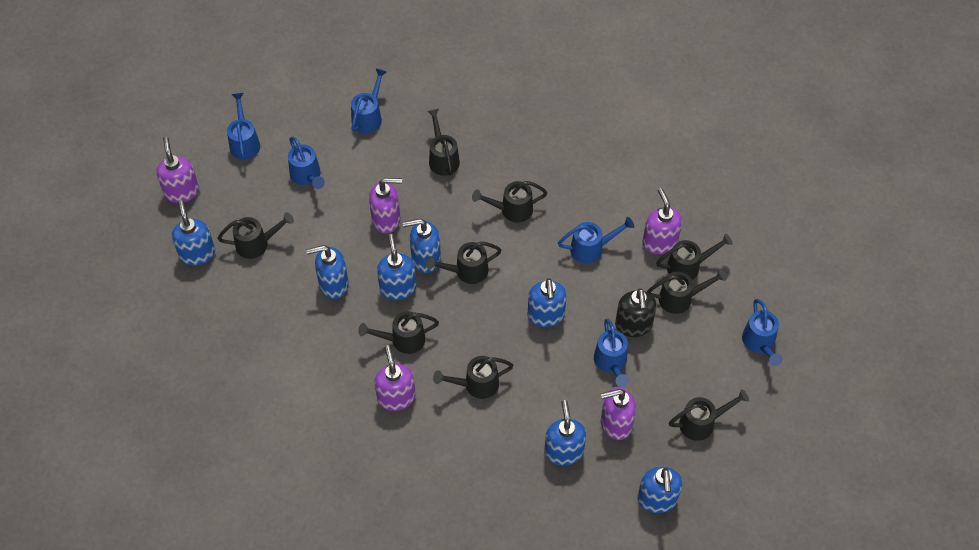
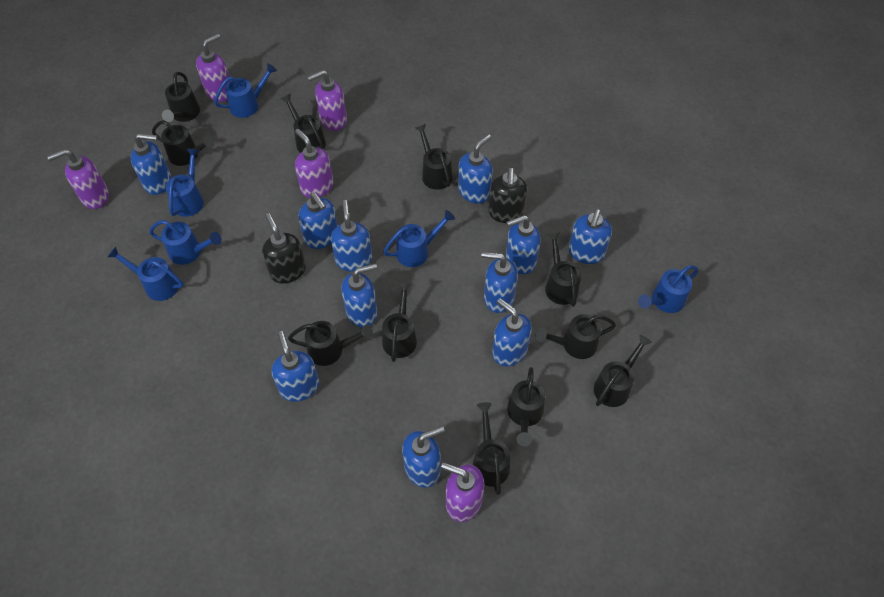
black soap dispenser: 1 -> 2
black watering can: 9 -> 11
blue soap dispenser: 7 -> 11

